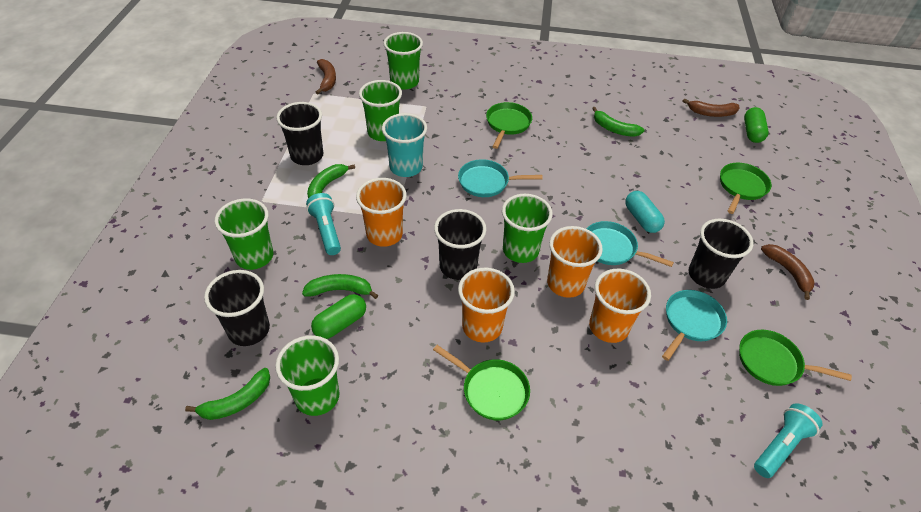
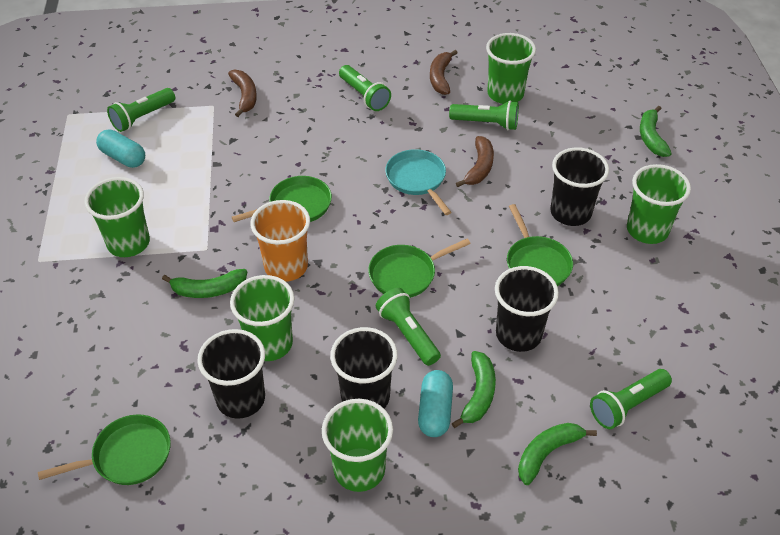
green capsule: 2 -> 0
green flashlight: 0 -> 5
orange cup: 4 -> 1
turquoise capsule: 1 -> 2
turquoise cup: 1 -> 0
turquoise flashlight: 2 -> 0
turquoise pan: 3 -> 1

